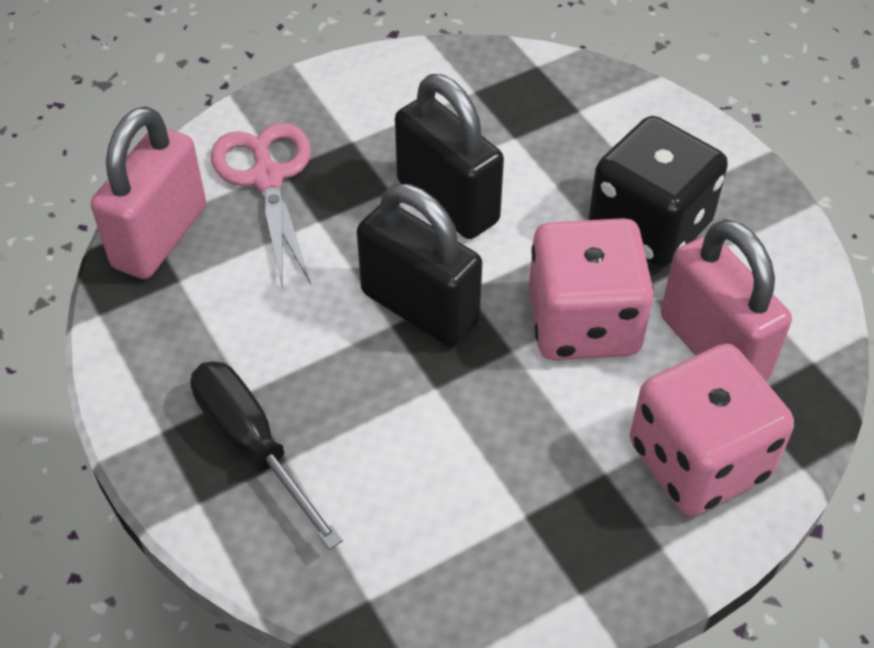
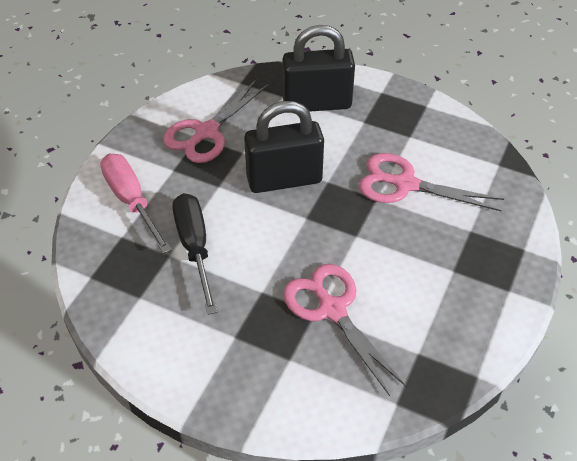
black dice: 1 -> 0
pink dice: 2 -> 0
pink padlock: 2 -> 0
pink scissors: 1 -> 3
pink screwdriver: 0 -> 1

